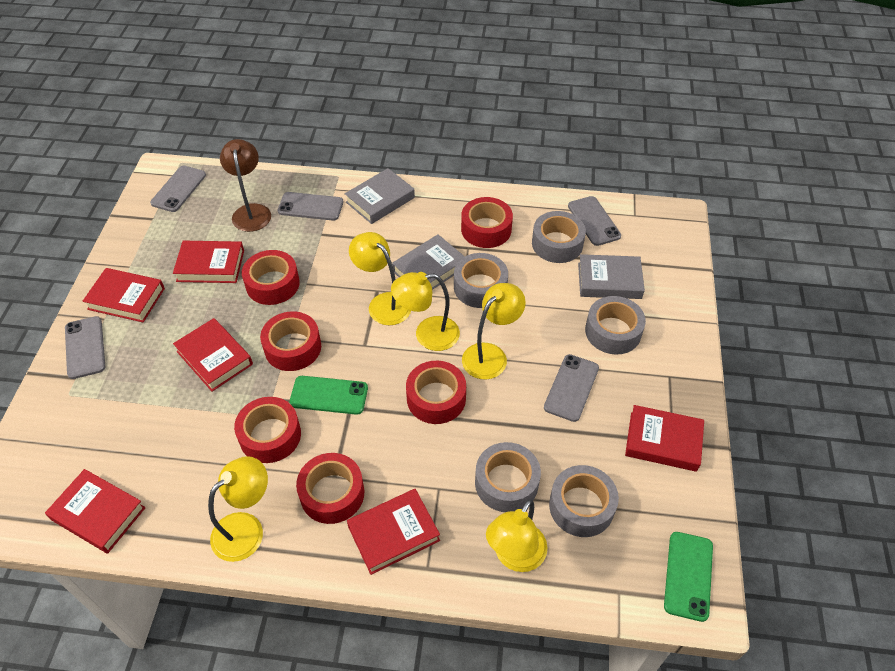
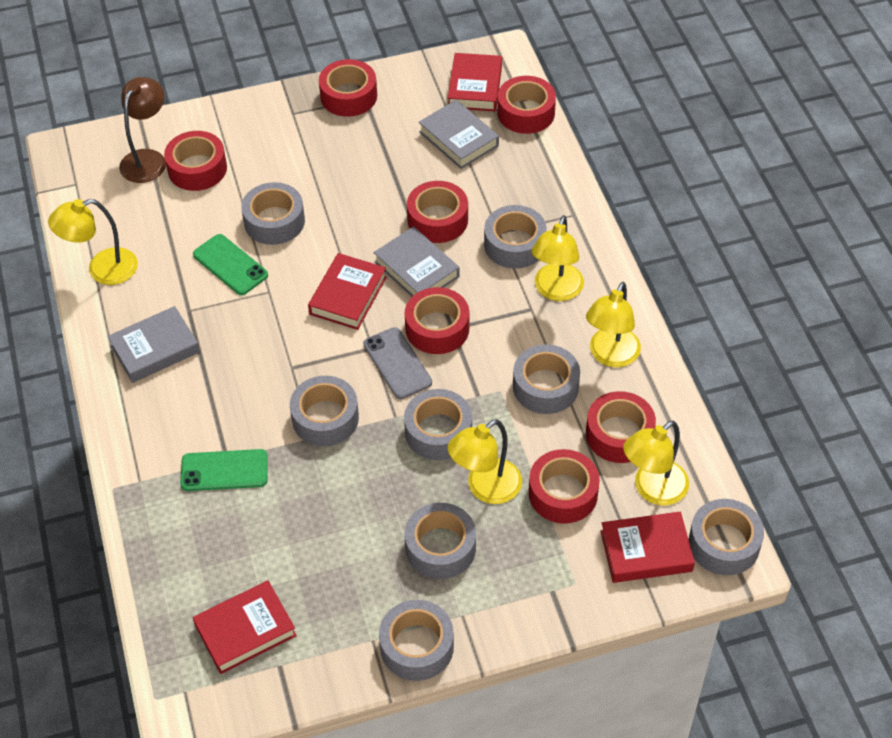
grey phone: 5 -> 1
grey tape: 5 -> 8
red book: 6 -> 4
red tape: 6 -> 7

